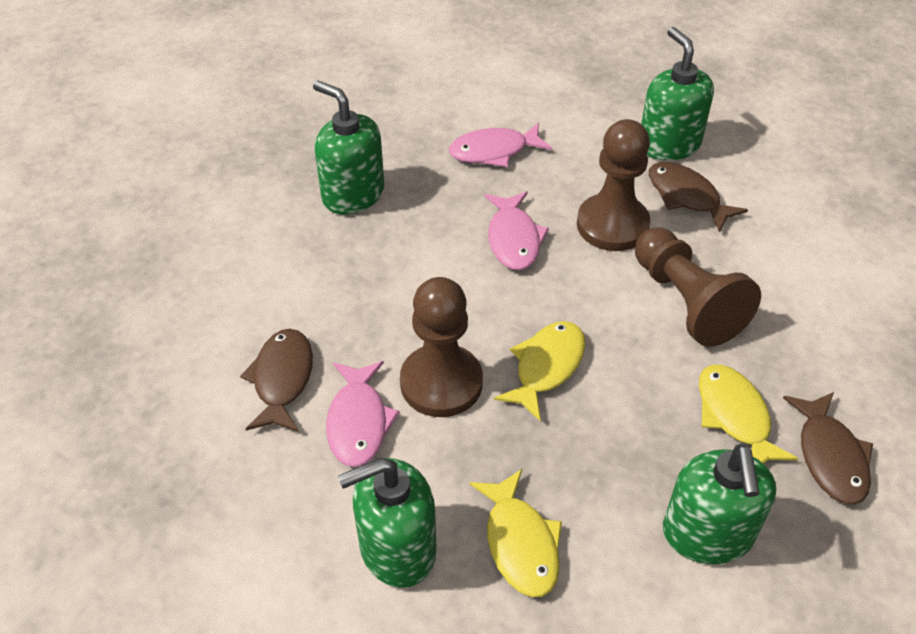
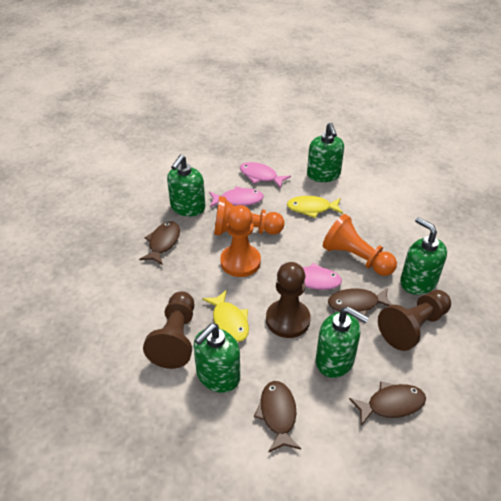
brown fish: 3 -> 4
green soap dispenser: 4 -> 5
orange pawn: 0 -> 3
yellow fish: 3 -> 2

